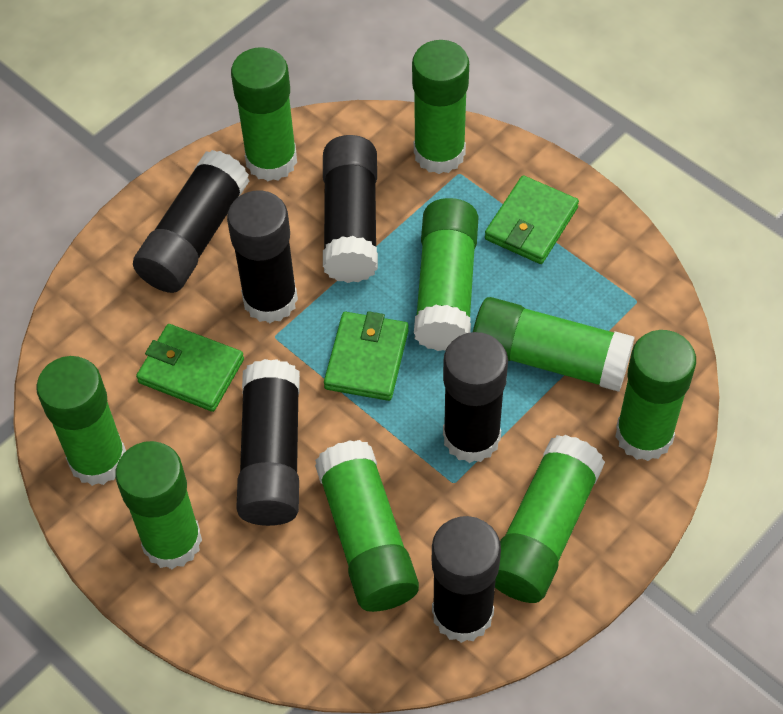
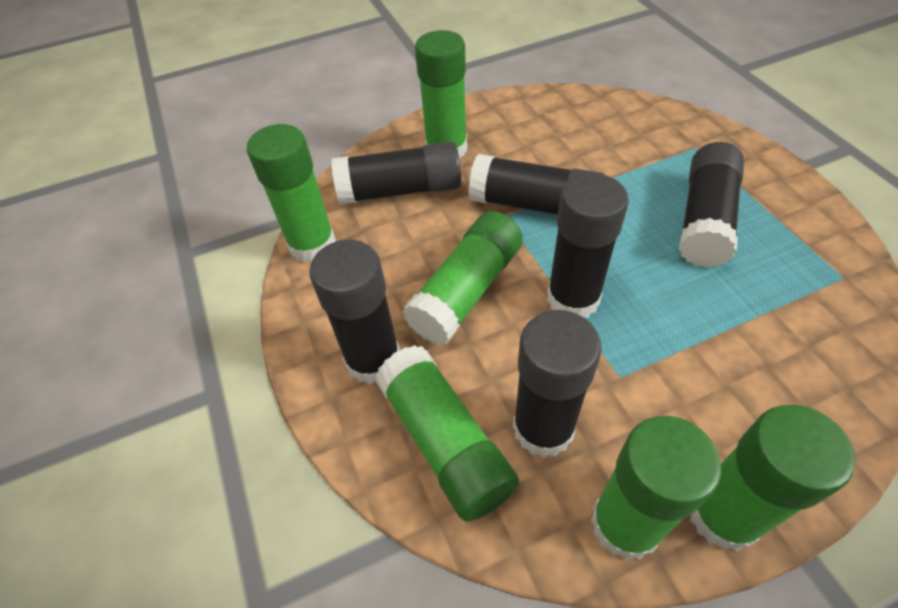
green glue stick: 9 -> 6
green wallet: 3 -> 0

